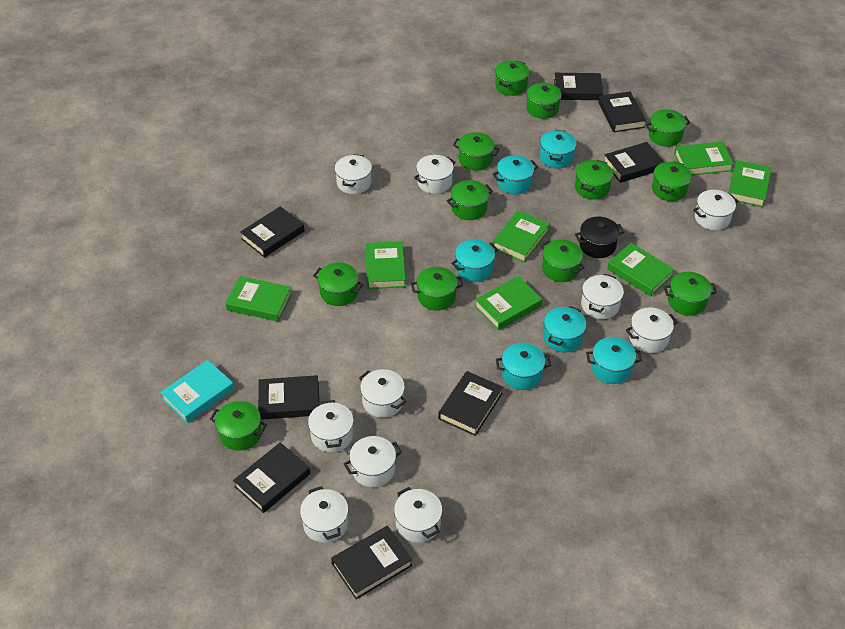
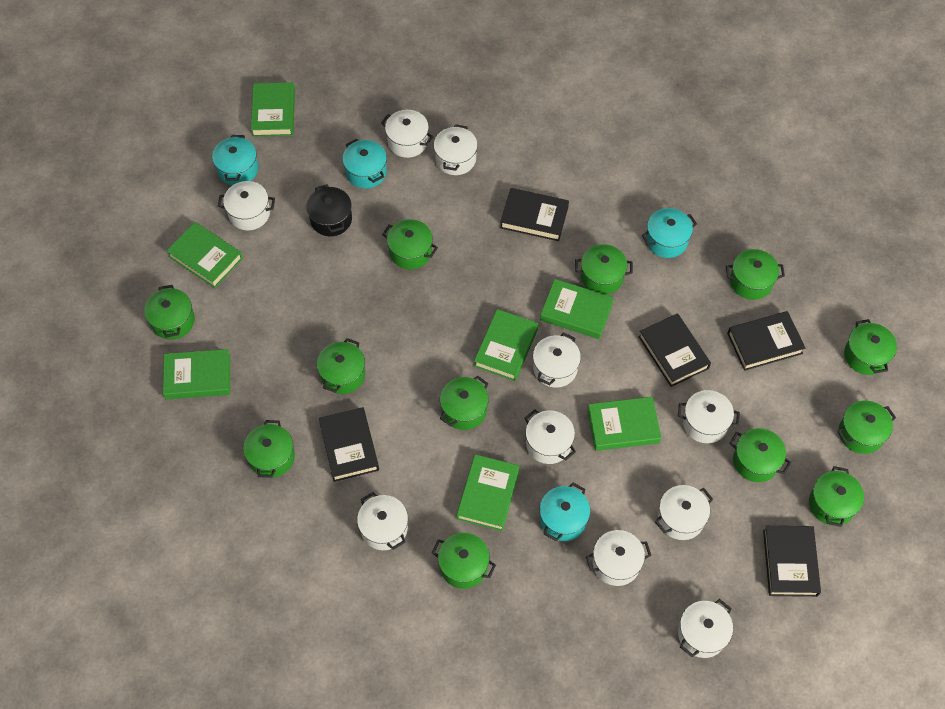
black book: 8 -> 5
turquoise book: 1 -> 0
turquoise pot: 6 -> 4

